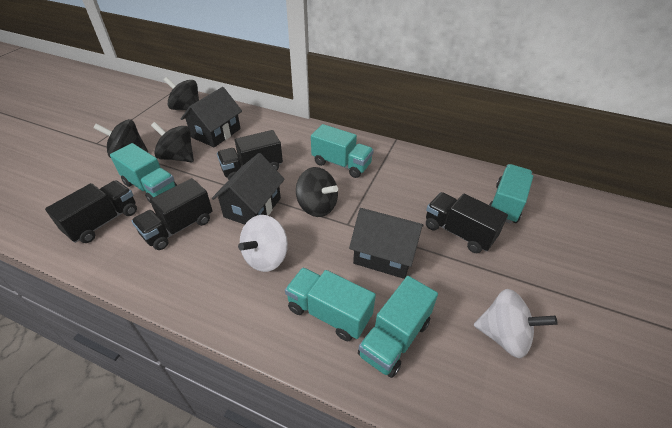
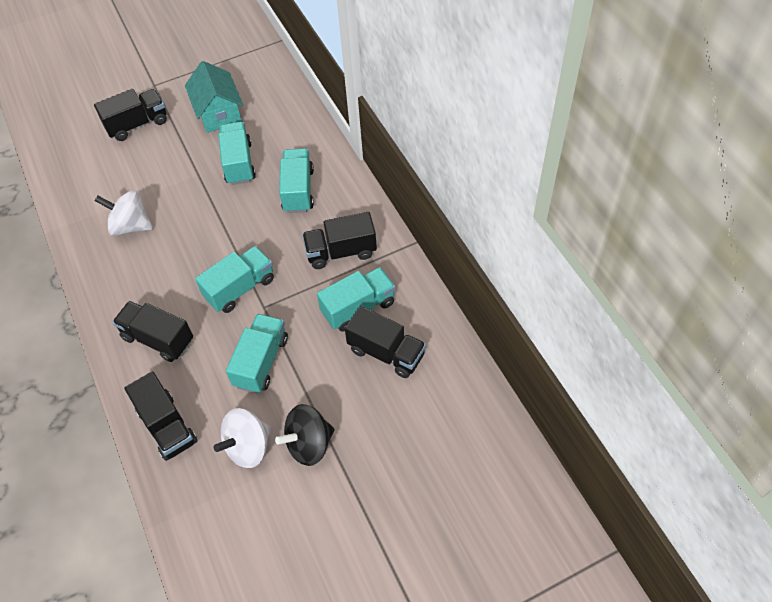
black house: 3 -> 0
black spinning top: 4 -> 1
black truck: 4 -> 5
turquoise house: 0 -> 1

